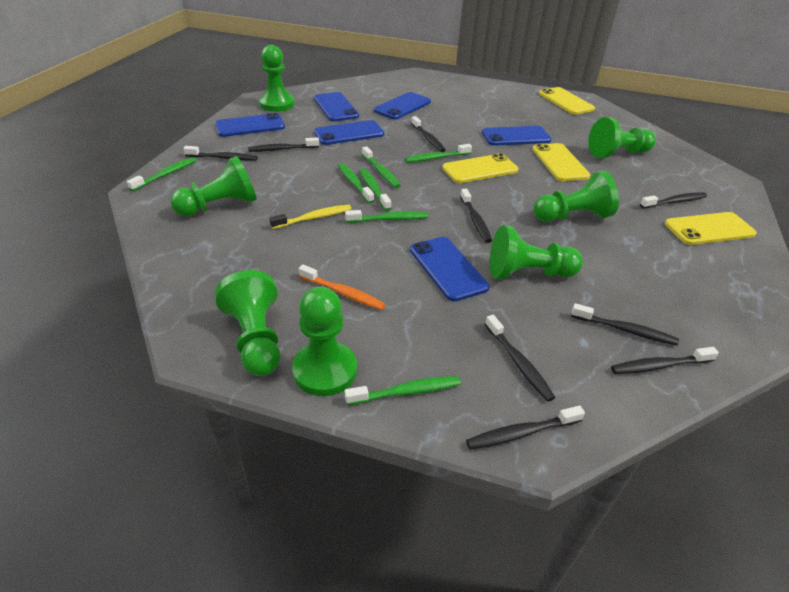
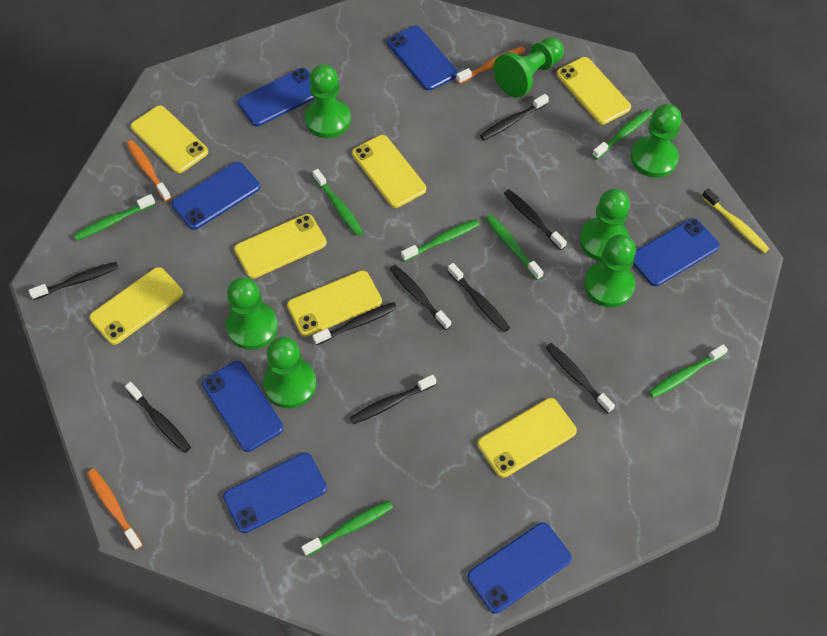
blue phone: 6 -> 7
orange toothbrush: 1 -> 3
yellow phone: 4 -> 7

